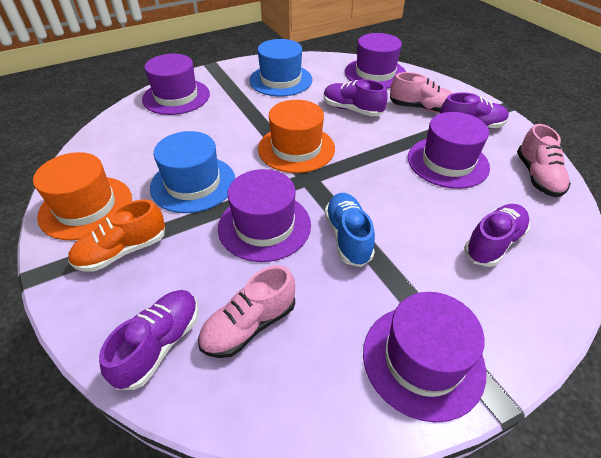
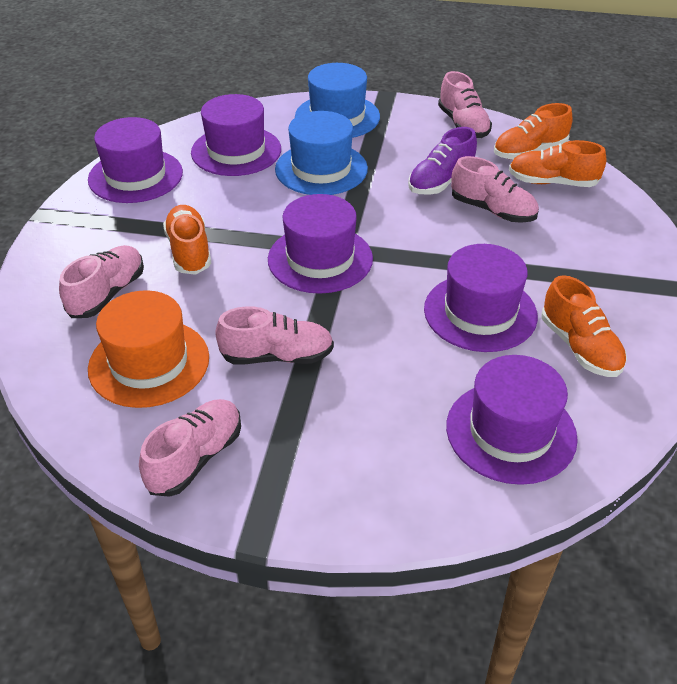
blue shoe: 1 -> 0
orange hat: 2 -> 1
orange shoe: 1 -> 4
pink shoe: 3 -> 5
purple shoe: 4 -> 1

